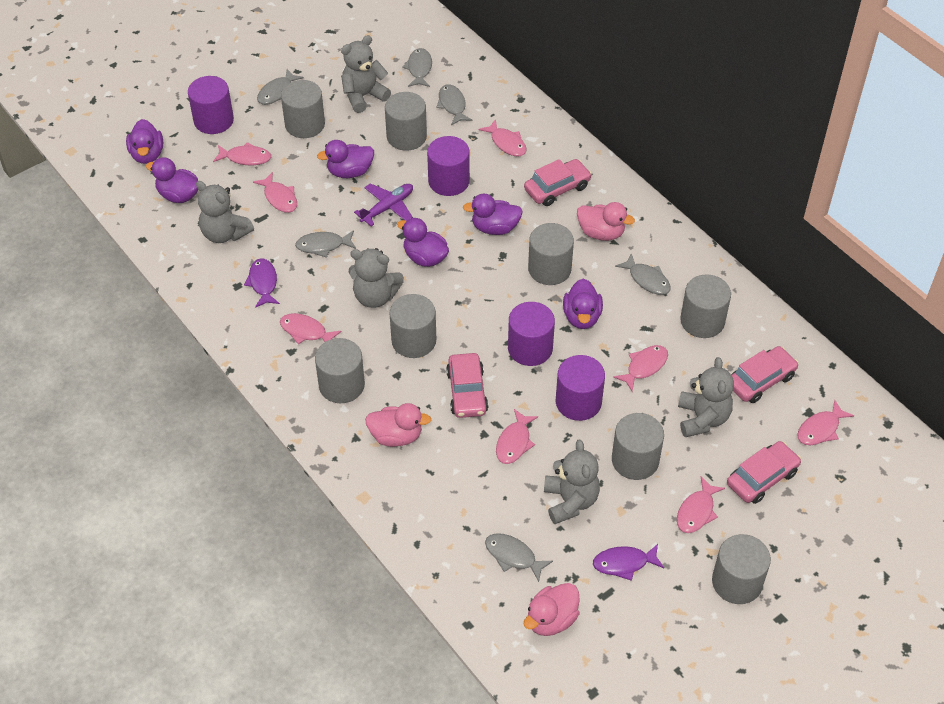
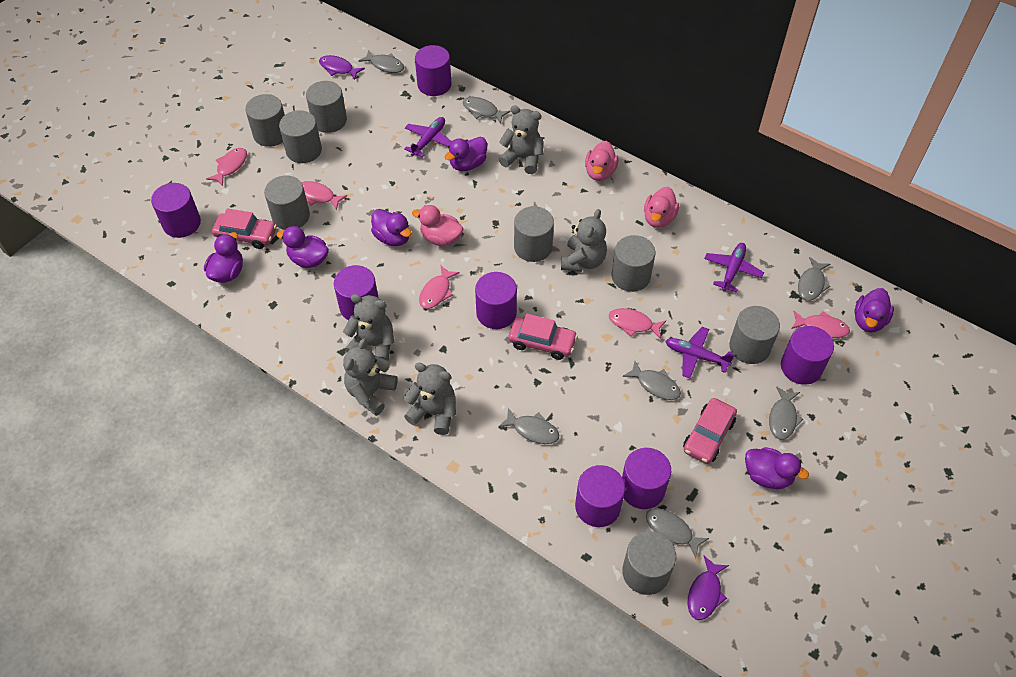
grey fish: 6 -> 7
pink car: 4 -> 3
pink fish: 8 -> 5
purple cylinder: 4 -> 7
purple plane: 1 -> 3

